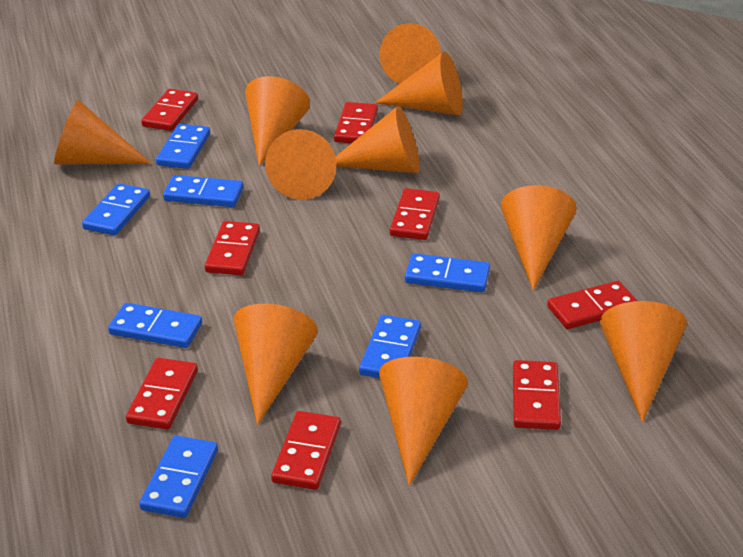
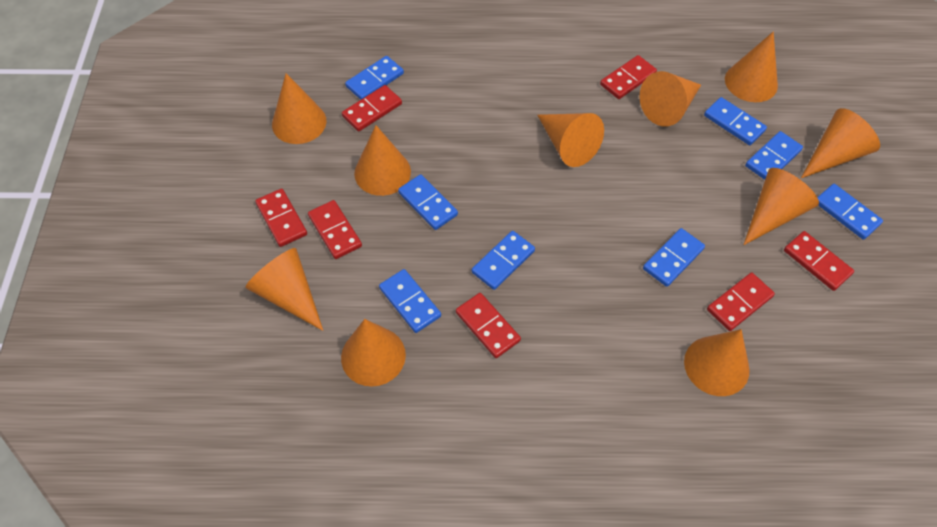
blue domino: 7 -> 8
red domino: 8 -> 7

